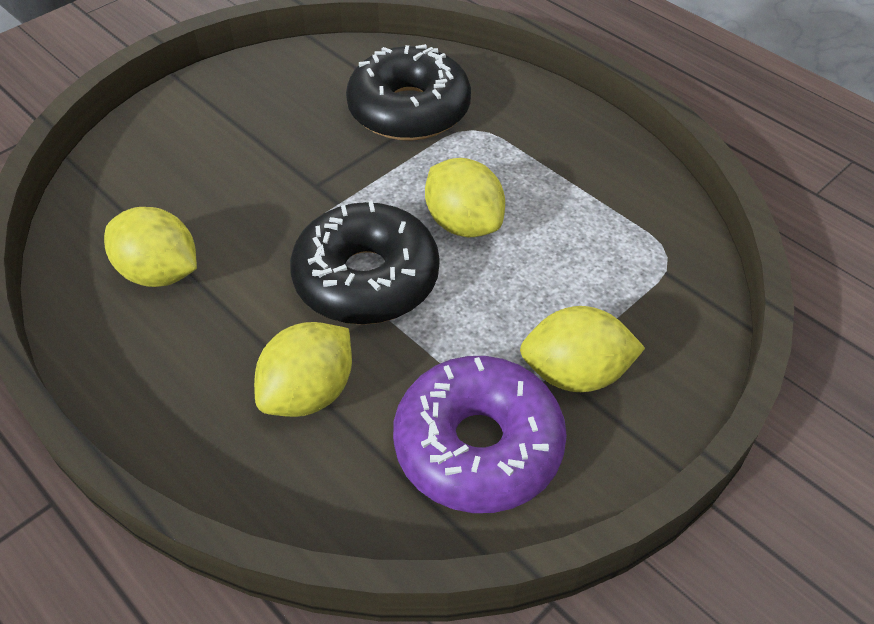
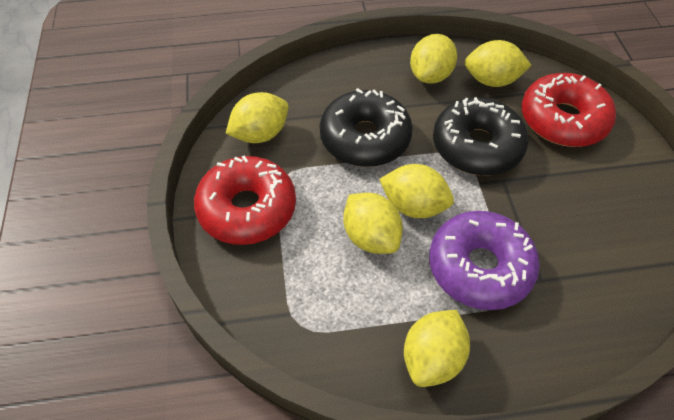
red donut: 0 -> 2
yellow lemon: 4 -> 6

